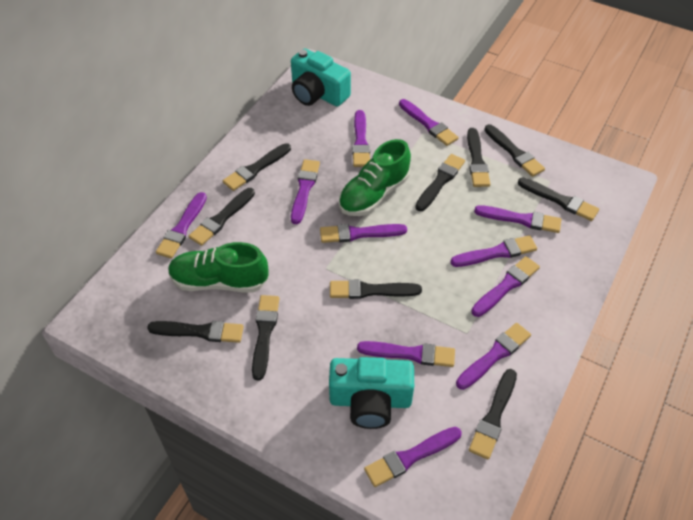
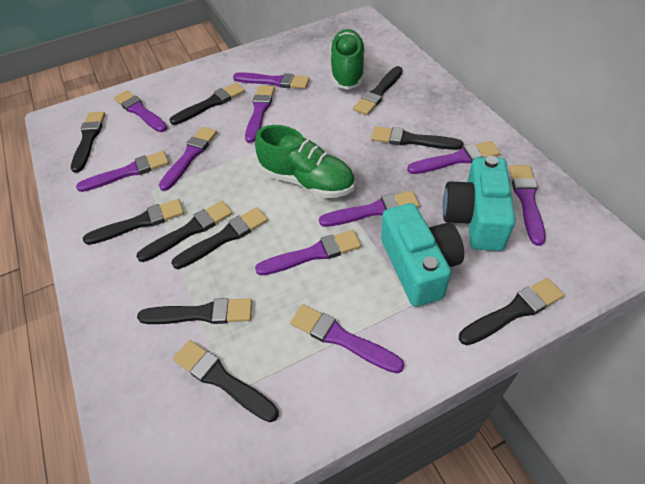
purple brush: 11 -> 10

